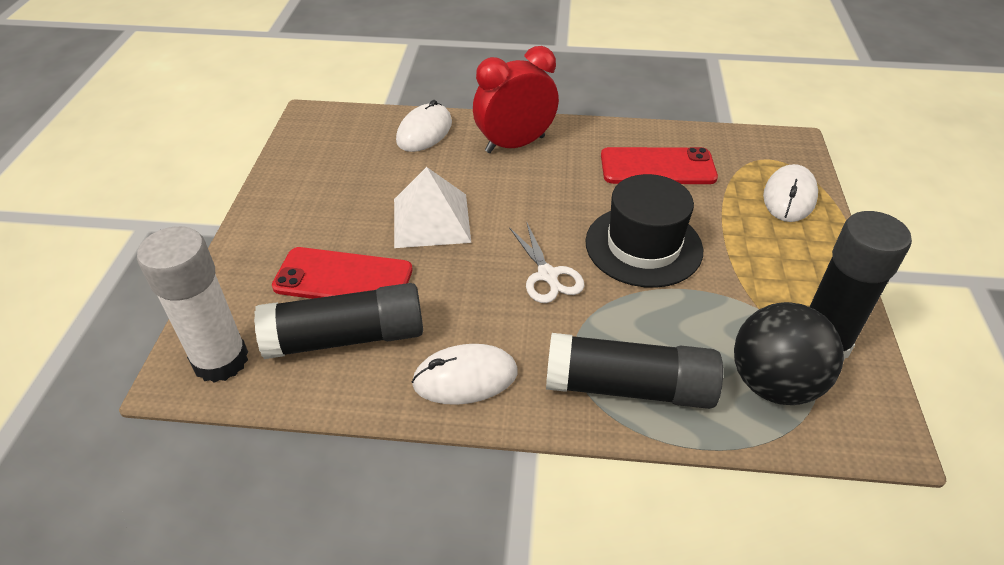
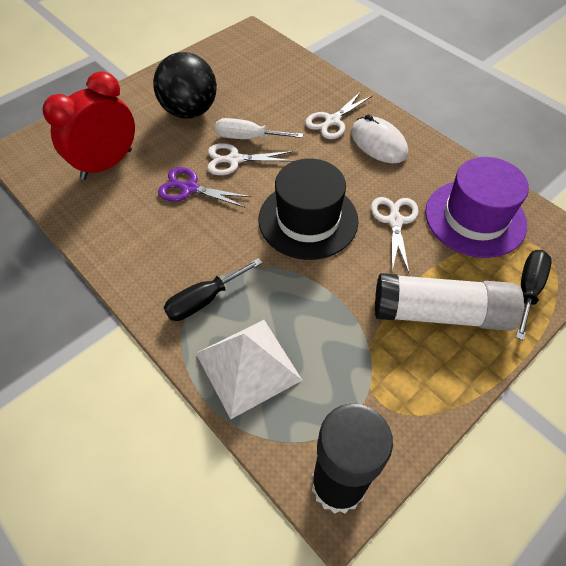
black glue stick: 3 -> 1
black screwdriver: 0 -> 2
purple hat: 0 -> 1
purple scissors: 0 -> 1
red phone: 2 -> 0
white mouse: 3 -> 1
white scissors: 1 -> 3
white screwdriver: 0 -> 1

